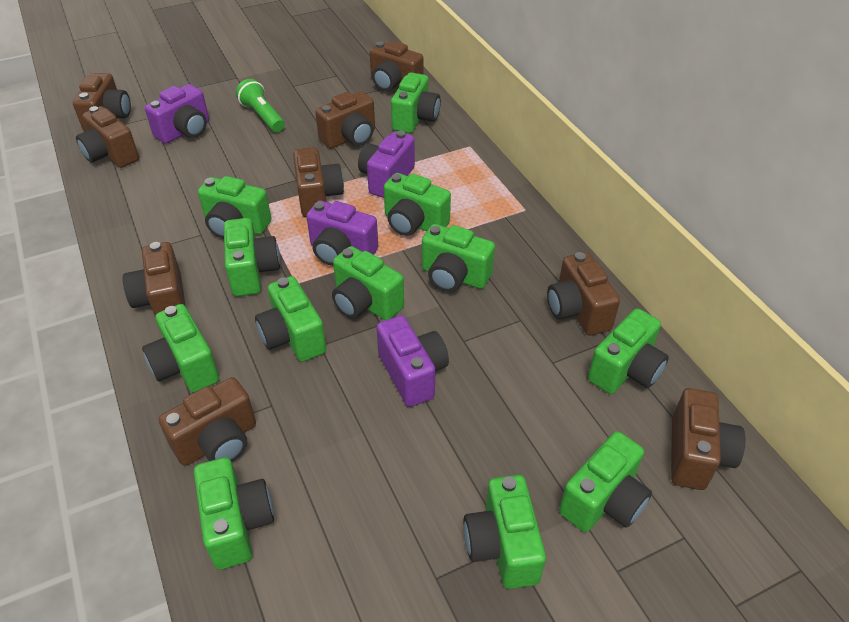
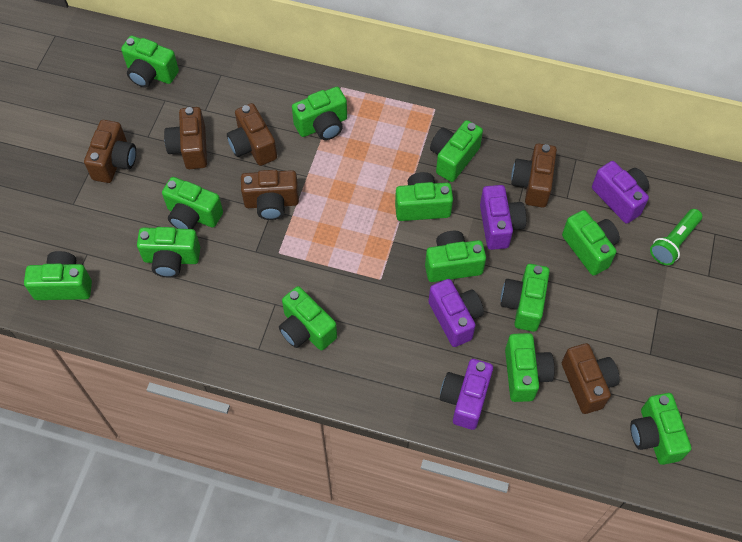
brown camera: 9 -> 6
green camera: 12 -> 13

